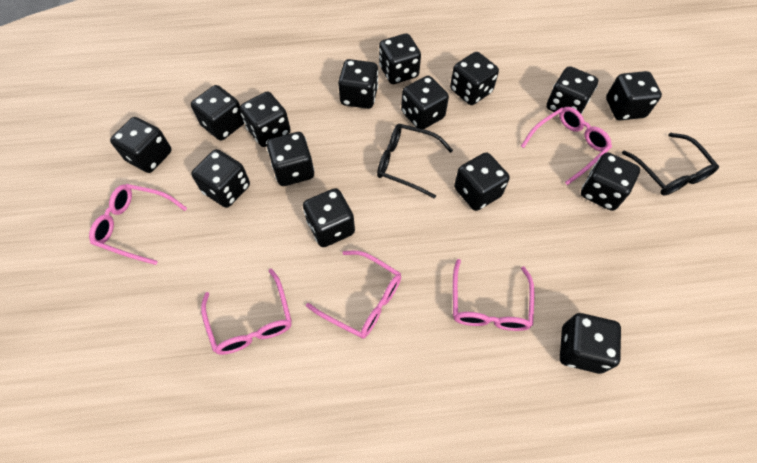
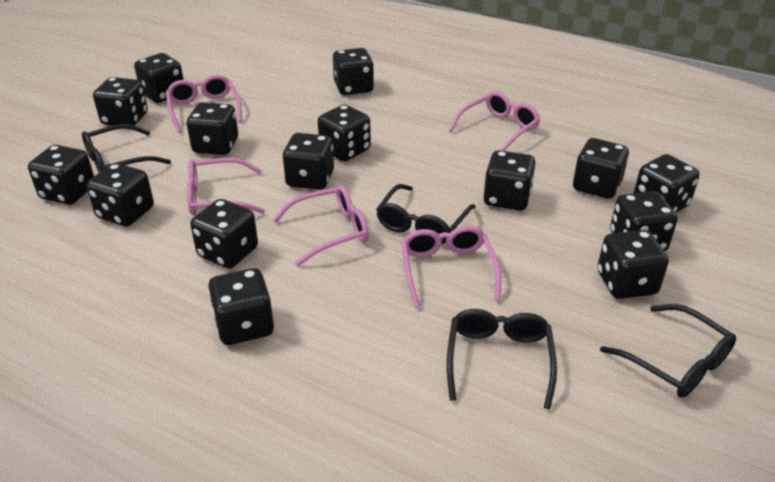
black glasses: 2 -> 4

